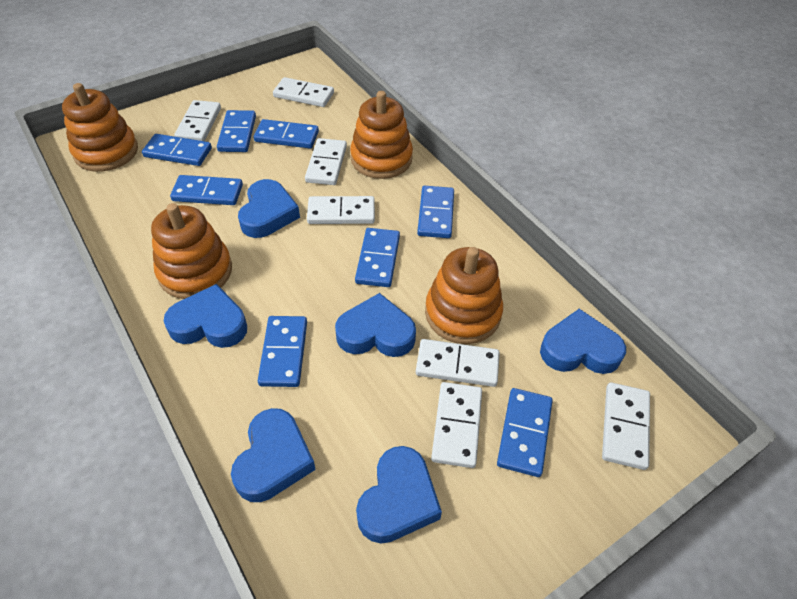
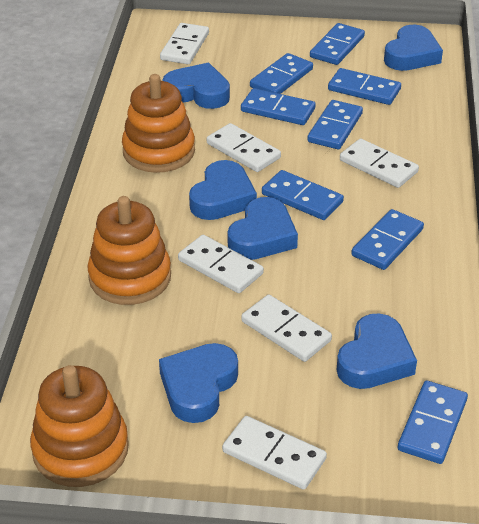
orange stacking toy: 4 -> 3
white domino: 7 -> 6

